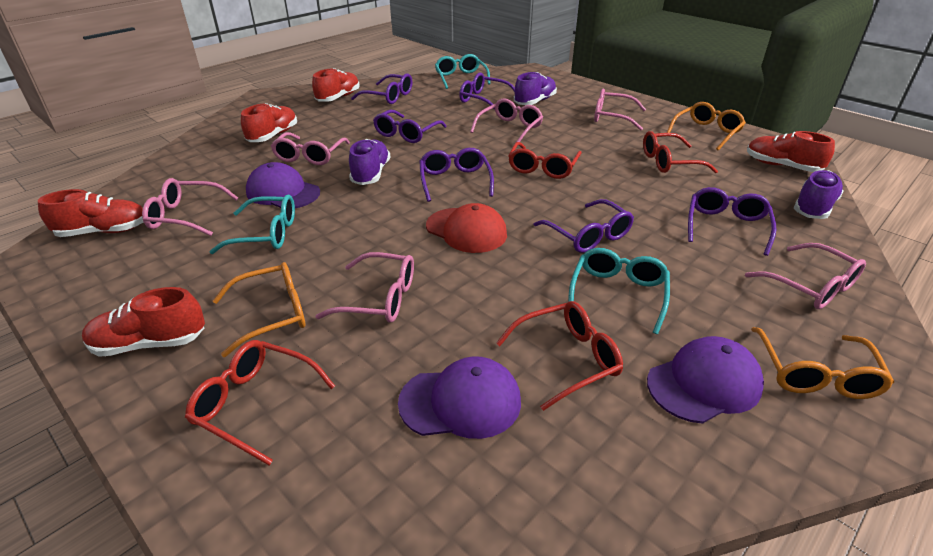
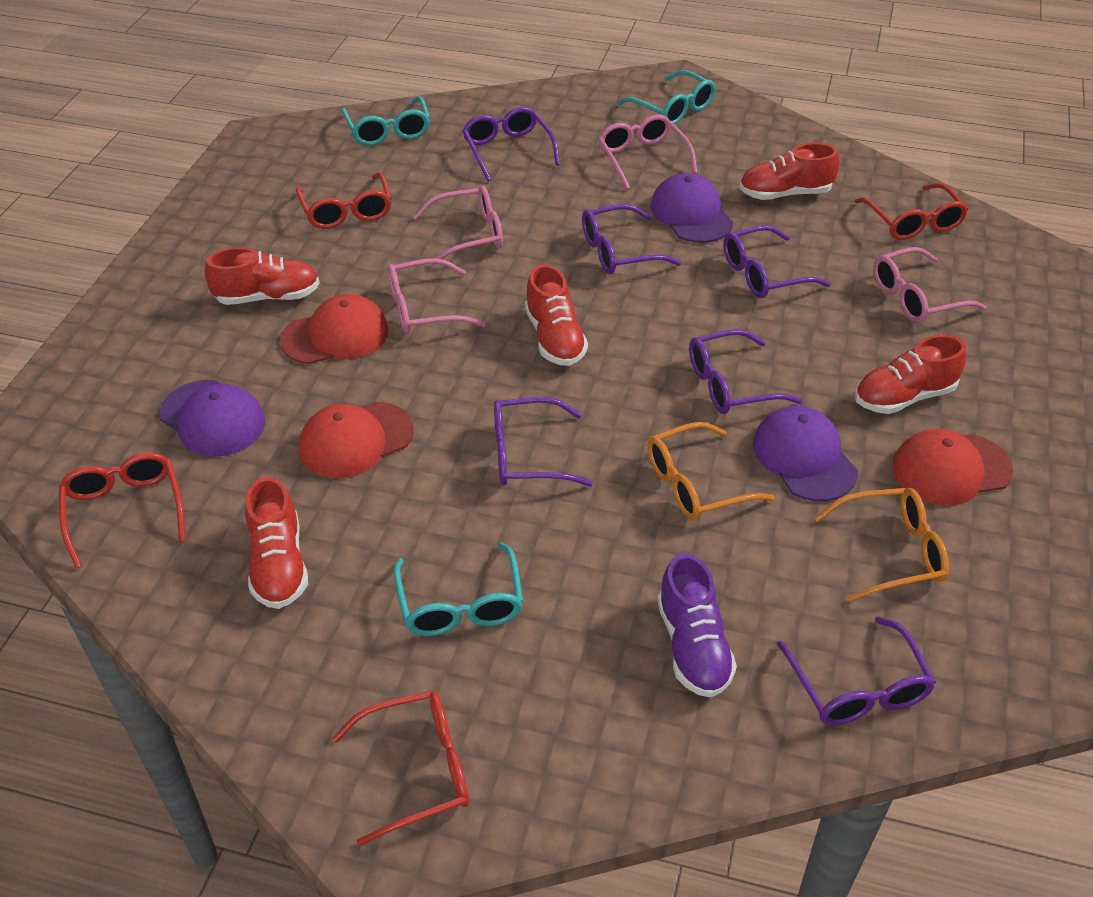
orange glasses: 3 -> 2
pink glasses: 6 -> 4
purple shoe: 3 -> 1
red cap: 1 -> 3

